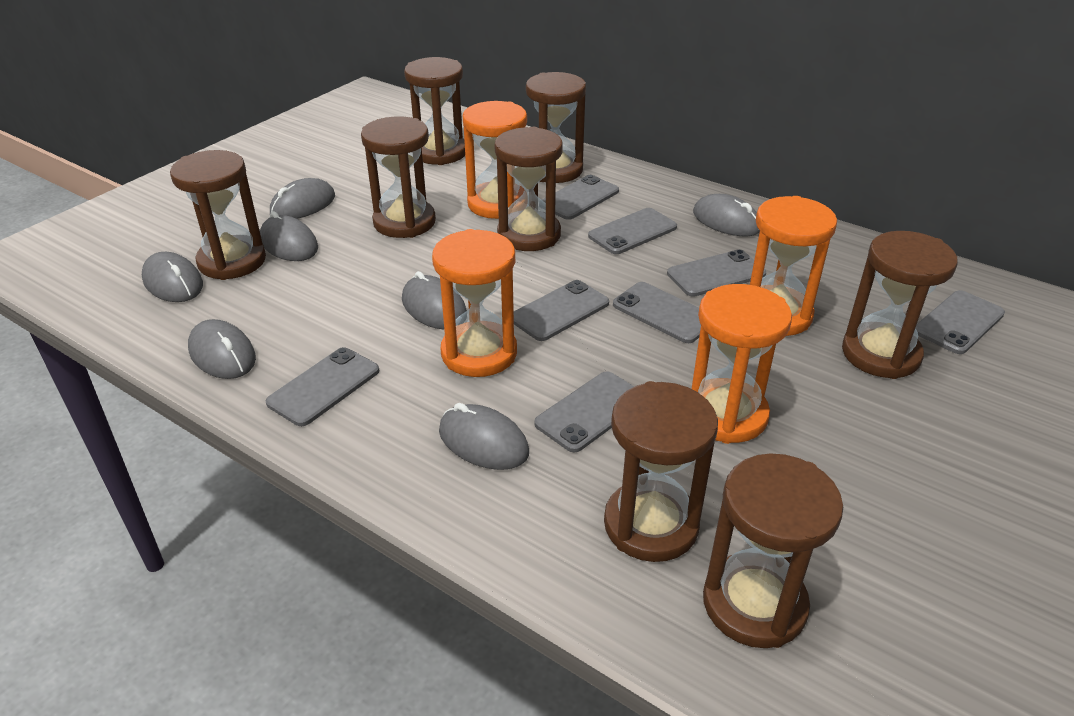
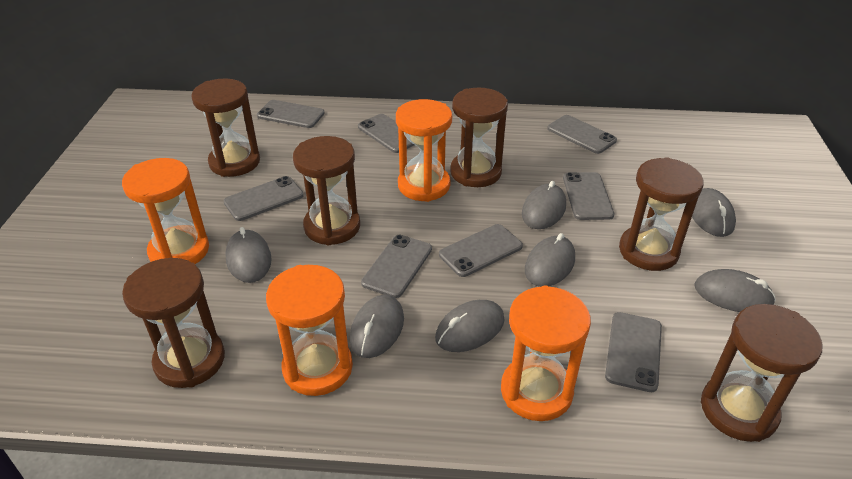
brown hourglass: 8 -> 6

